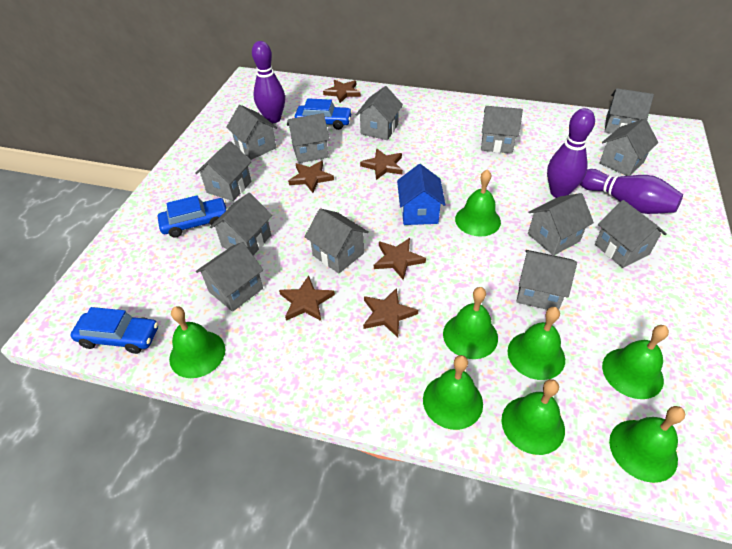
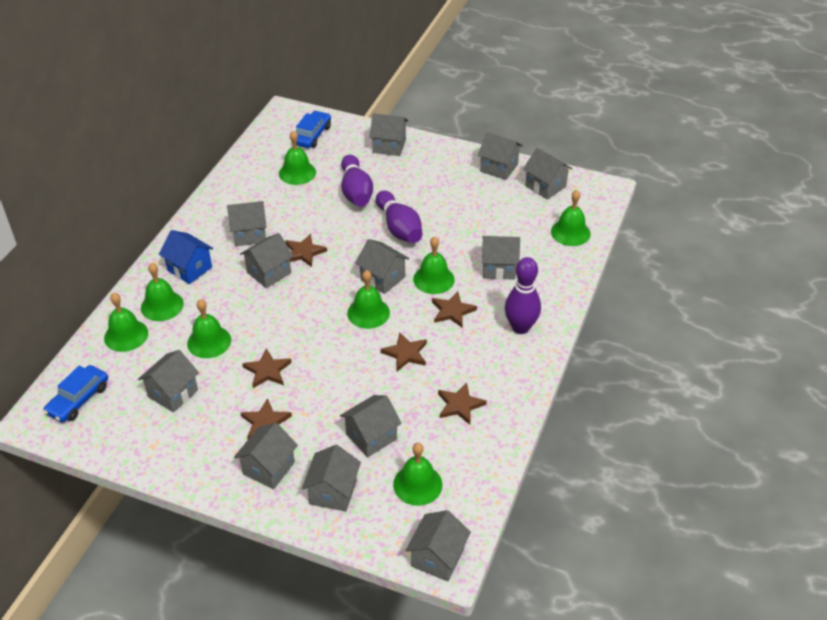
blue car: 3 -> 2
grey house: 13 -> 12

